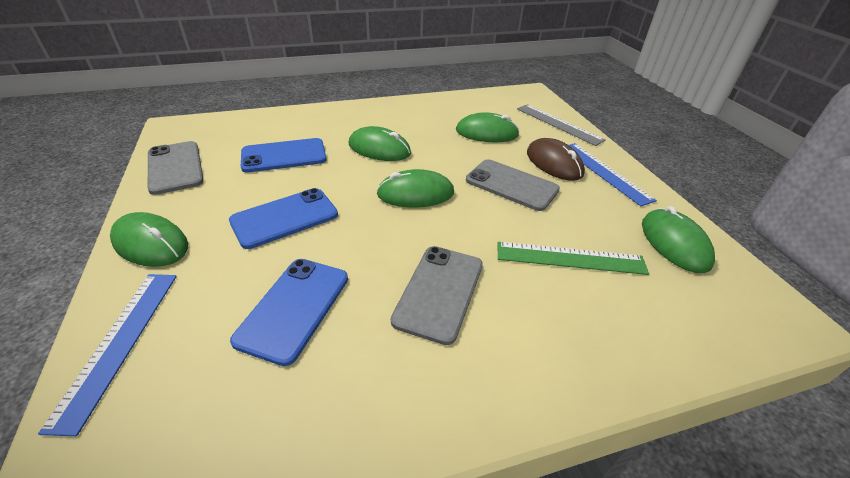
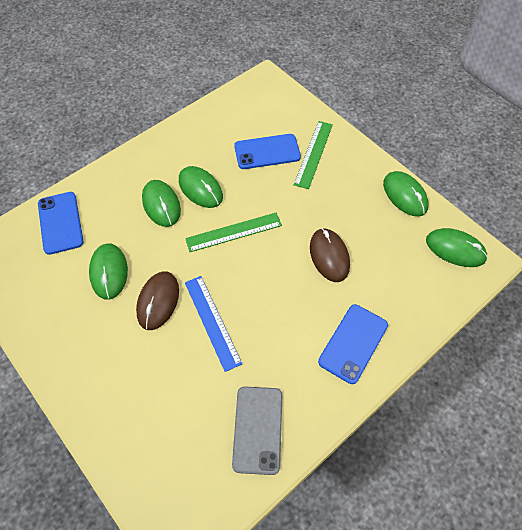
blue ruler: 2 -> 1
brown mouse: 1 -> 2
green ruler: 1 -> 2
grey phone: 3 -> 1
grey ruler: 1 -> 0

